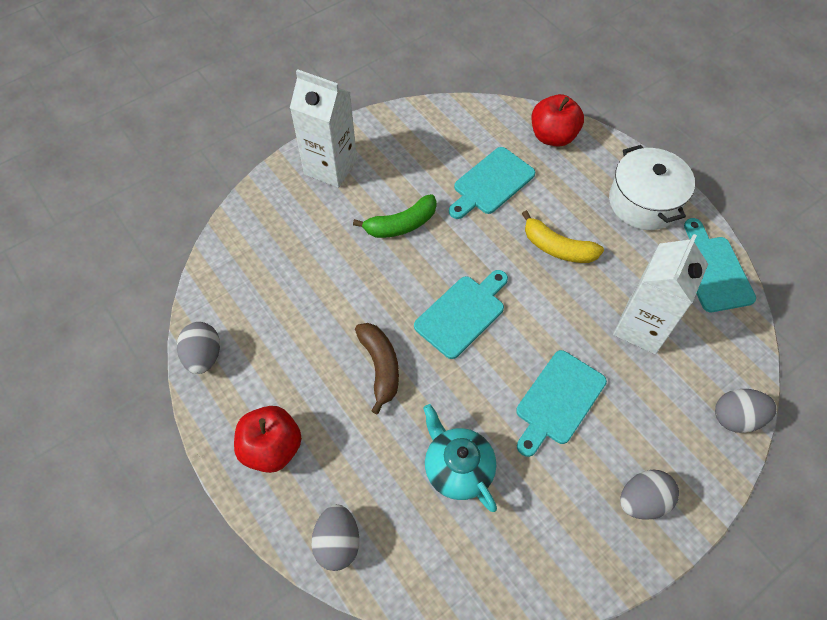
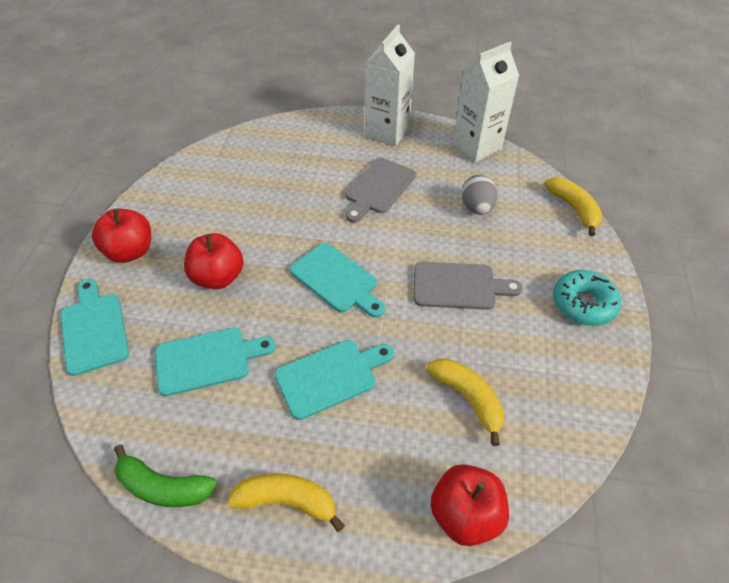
brown banana: 1 -> 0
grey cutting board: 0 -> 2
grey egg: 4 -> 1
red apple: 2 -> 3
turquoise donut: 0 -> 1
turquoise teapot: 1 -> 0
white pot: 1 -> 0
yellow banana: 1 -> 3

